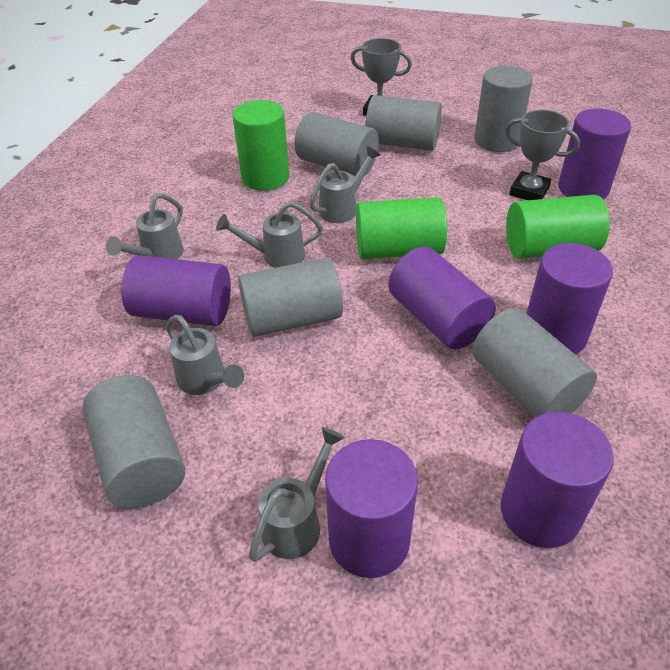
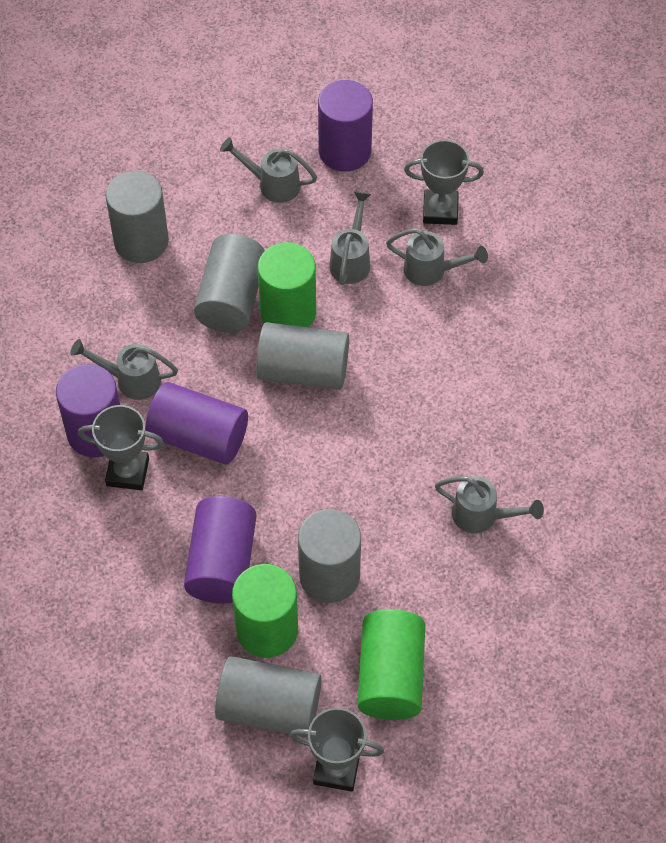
grey cylinder: 6 -> 5
grey trophy: 2 -> 3
purple cylinder: 6 -> 4

